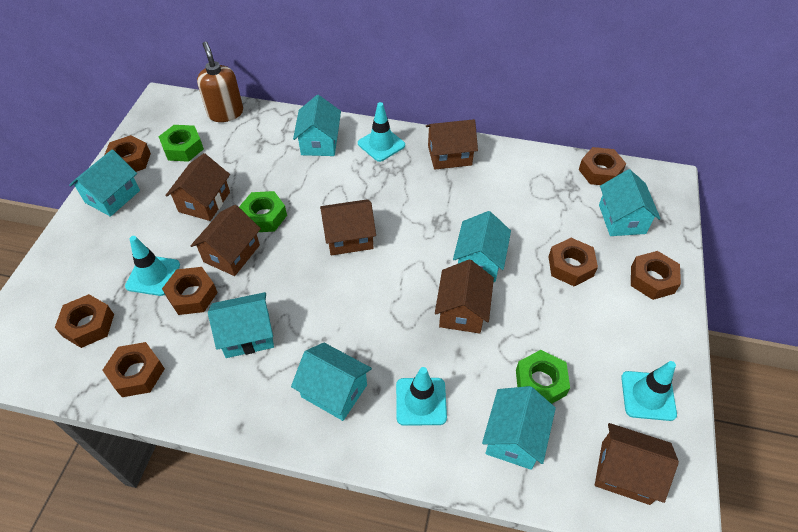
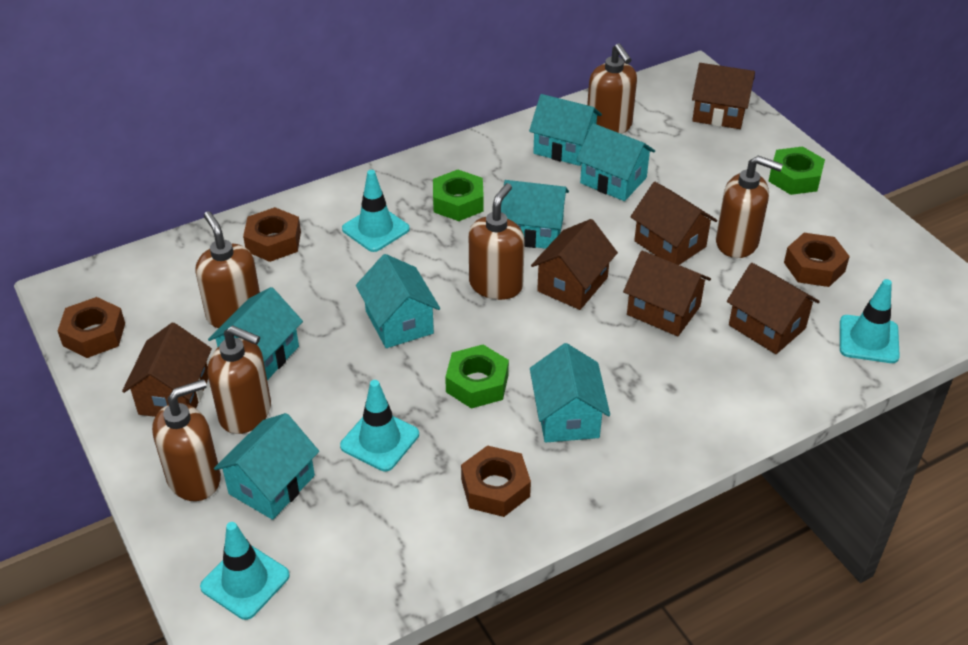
brown nut: 7 -> 4
brown soap dispenser: 1 -> 6

